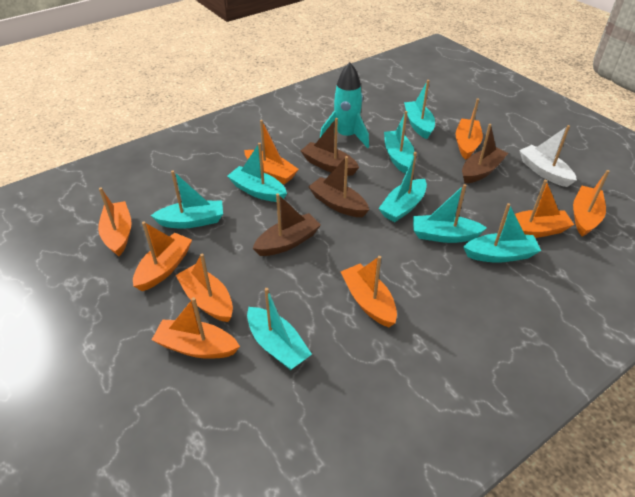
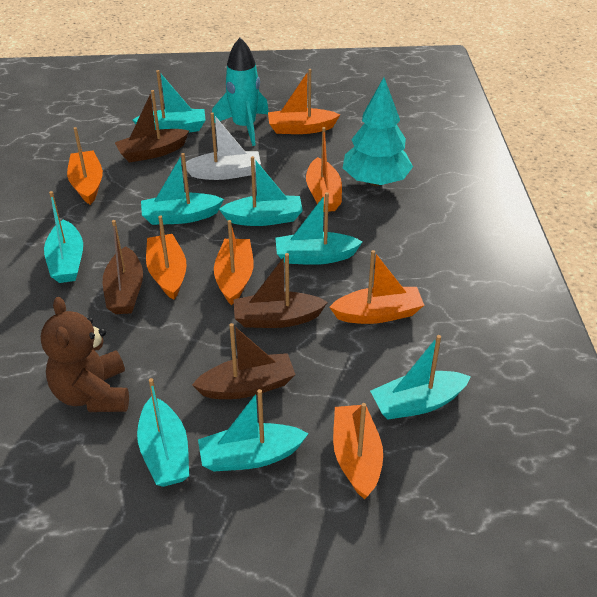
brown teddy bear: 0 -> 1
orange boat: 9 -> 7
turquoise tree: 0 -> 1

